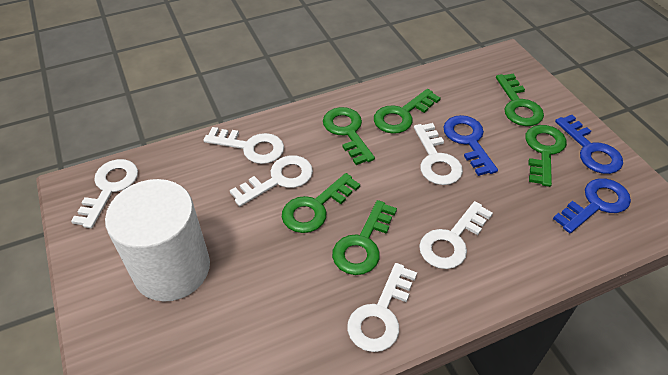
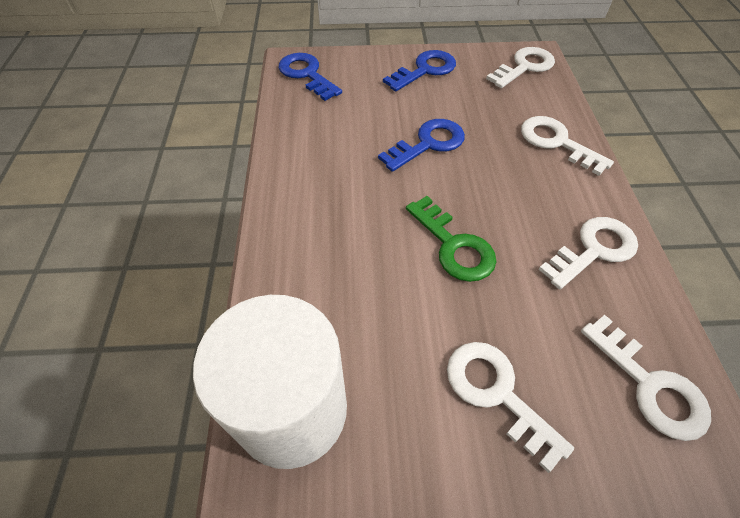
green key: 6 -> 1
white key: 6 -> 5

